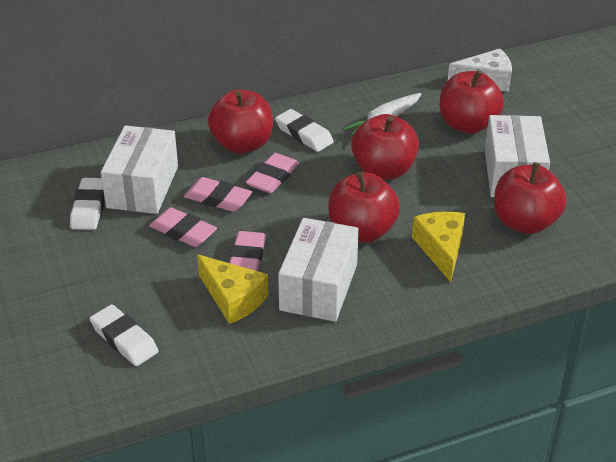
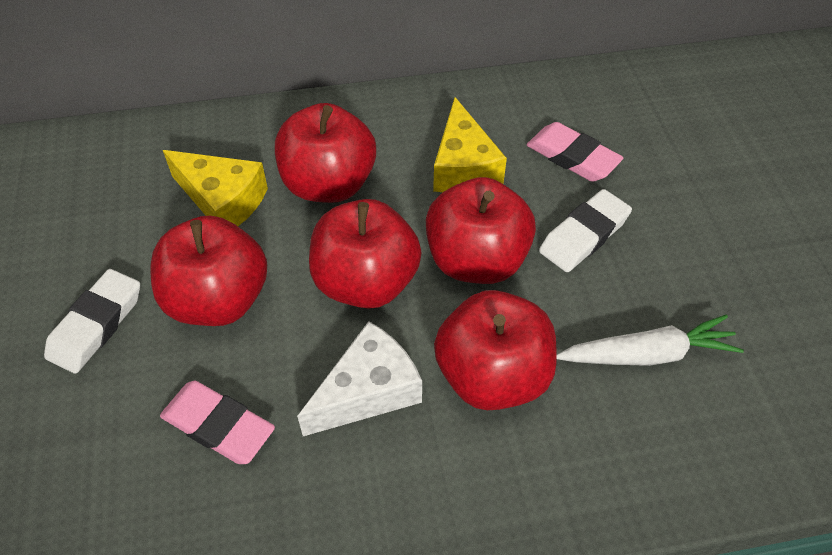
pink eraser: 4 -> 2
white box: 3 -> 0
white eraser: 3 -> 2

